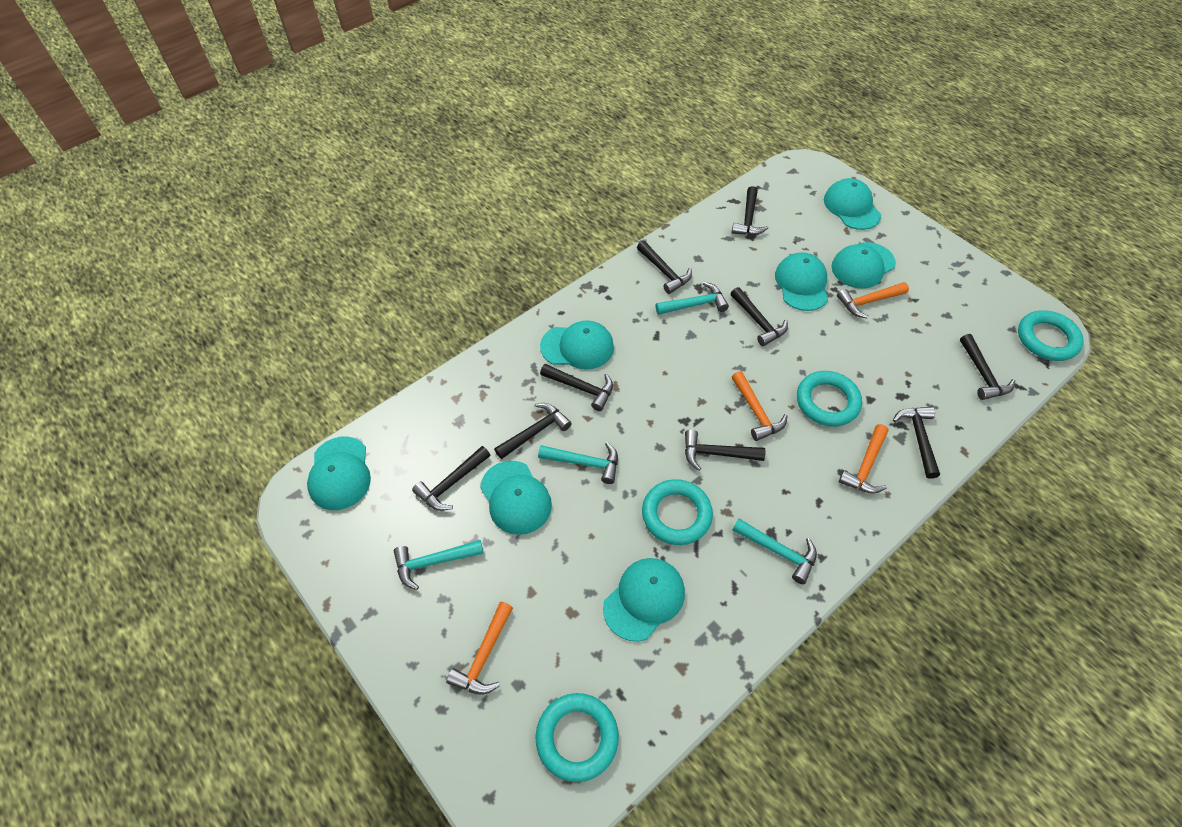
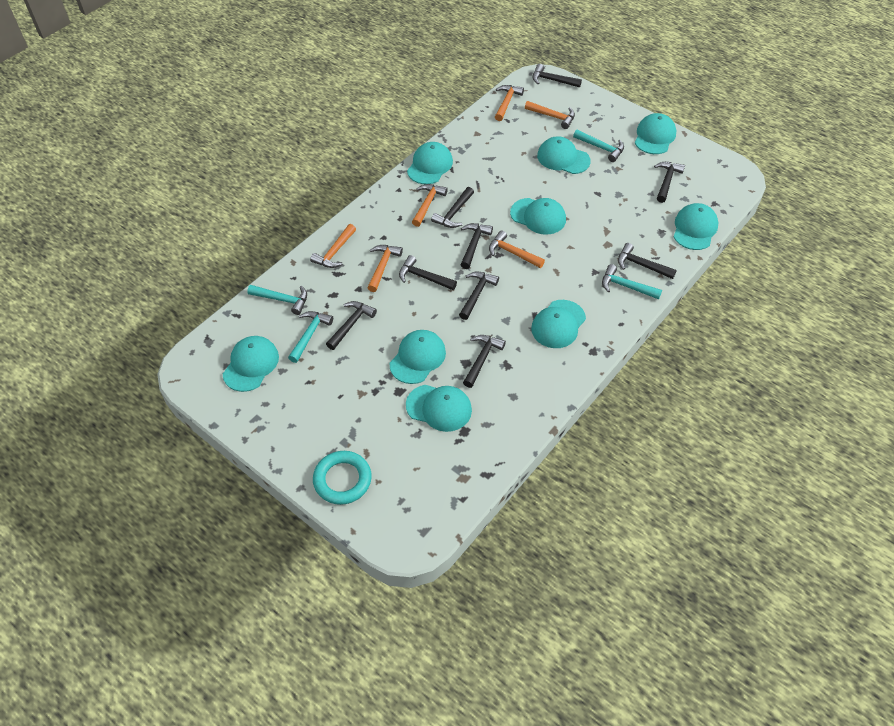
orange hammer: 4 -> 6
turquoise cap: 7 -> 9
turquoise ring: 4 -> 1

